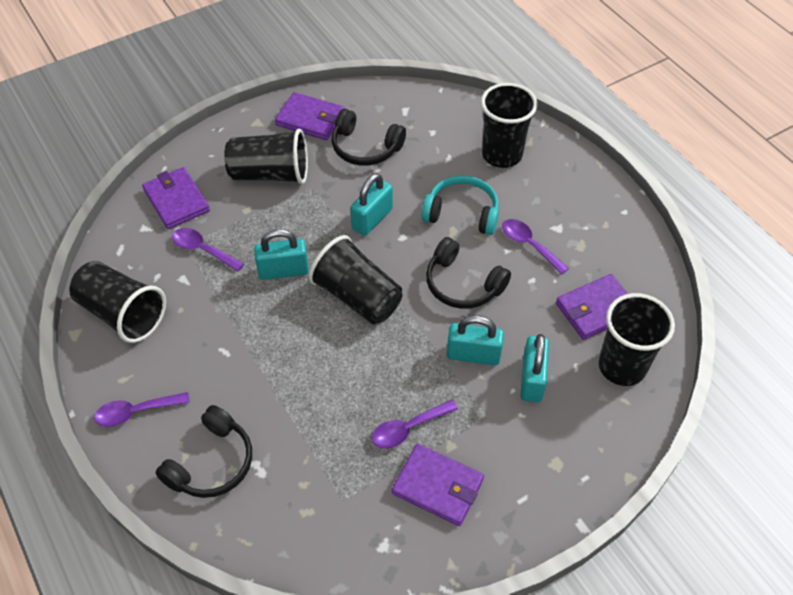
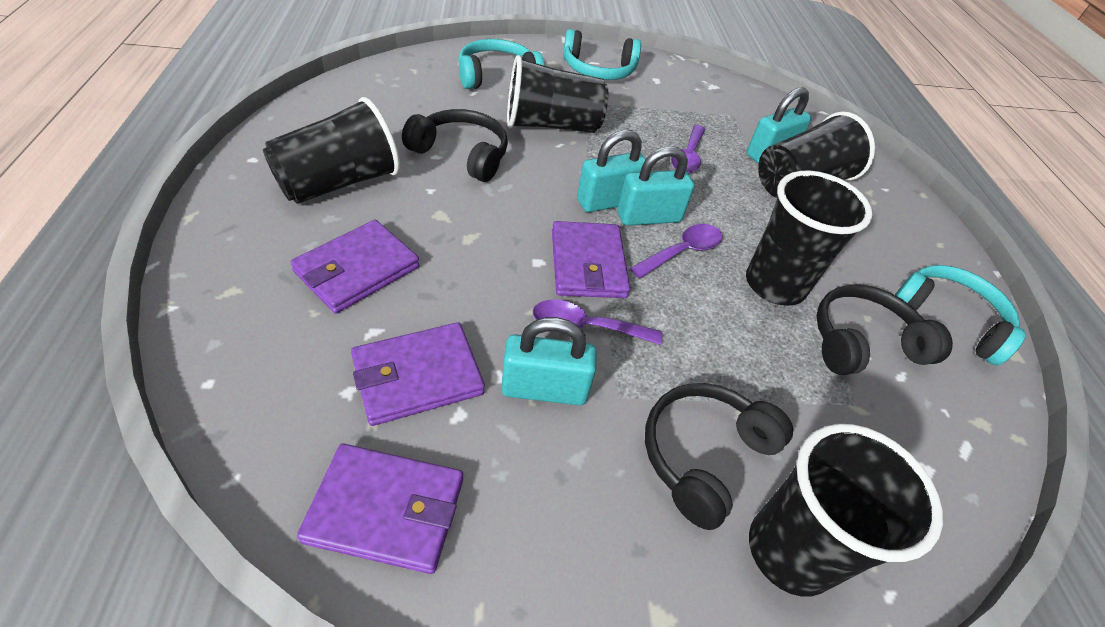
purple spoon: 4 -> 3
turquoise headphones: 1 -> 3

